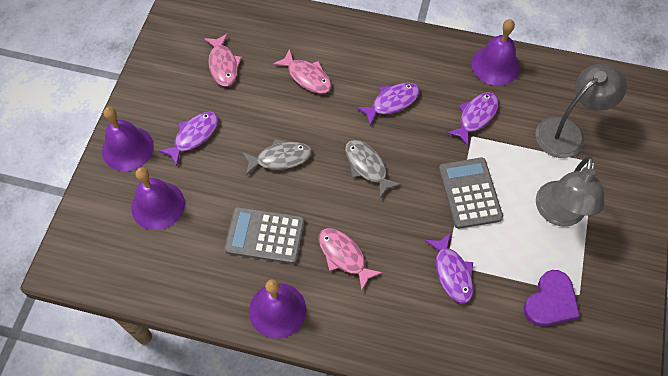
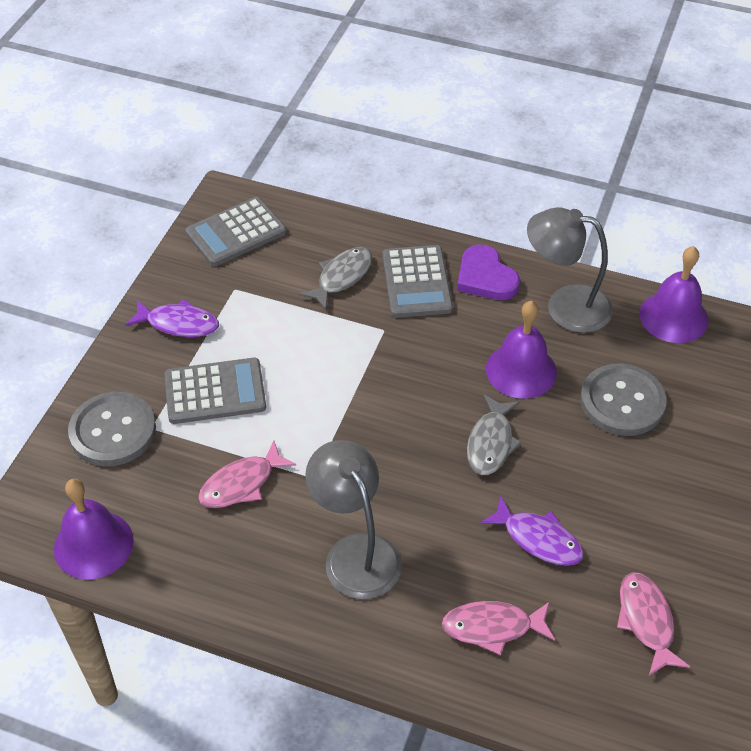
grey button: 0 -> 2
grey calculator: 2 -> 3
purple bell: 4 -> 3
purple fish: 4 -> 2

